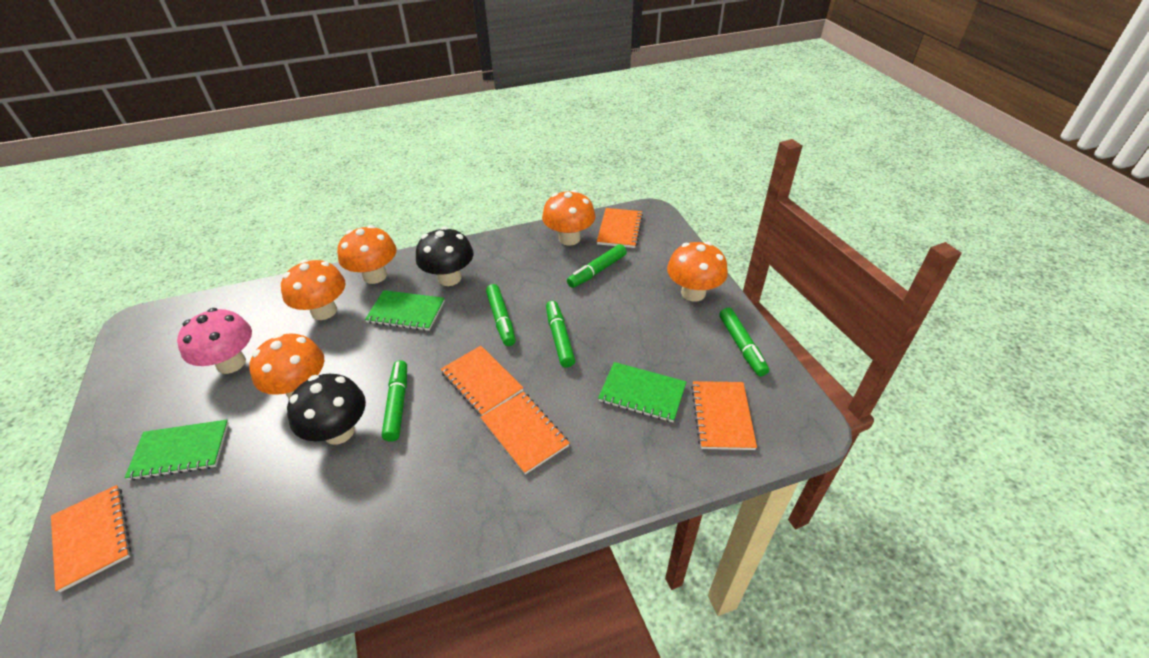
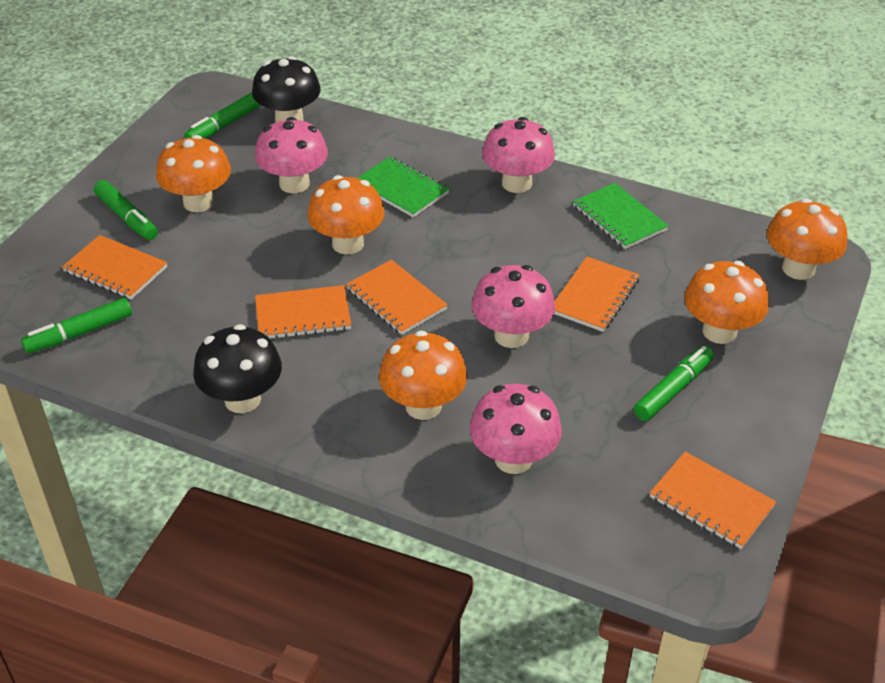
green marker: 5 -> 4
green notebook: 3 -> 2
pink mushroom: 1 -> 4

